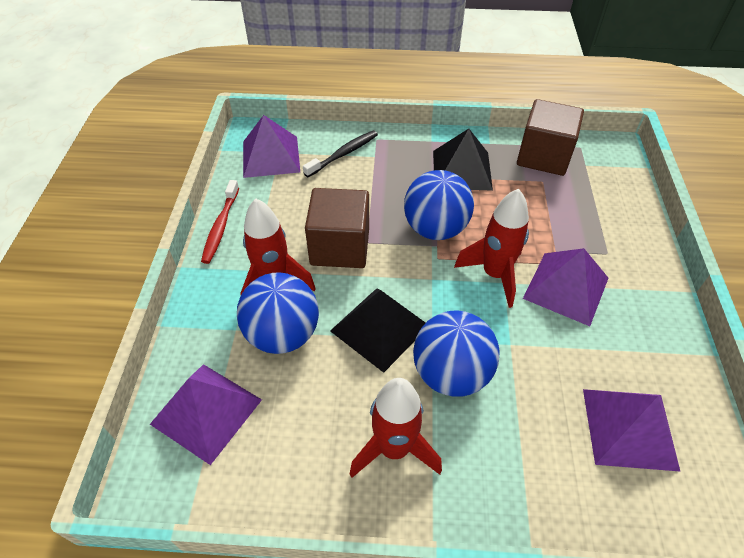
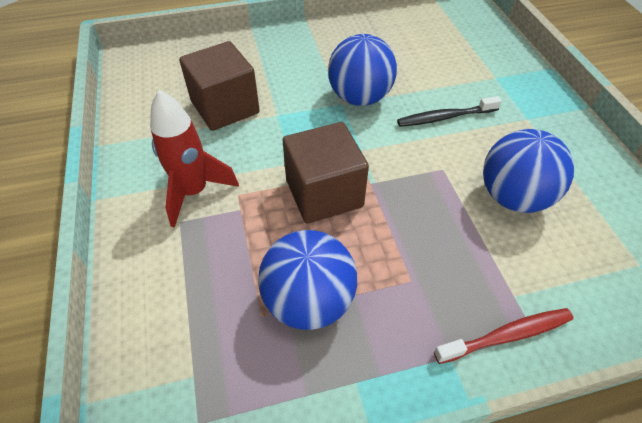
black pyramid: 2 -> 0
purple pyramid: 4 -> 0
red rocket: 3 -> 1

